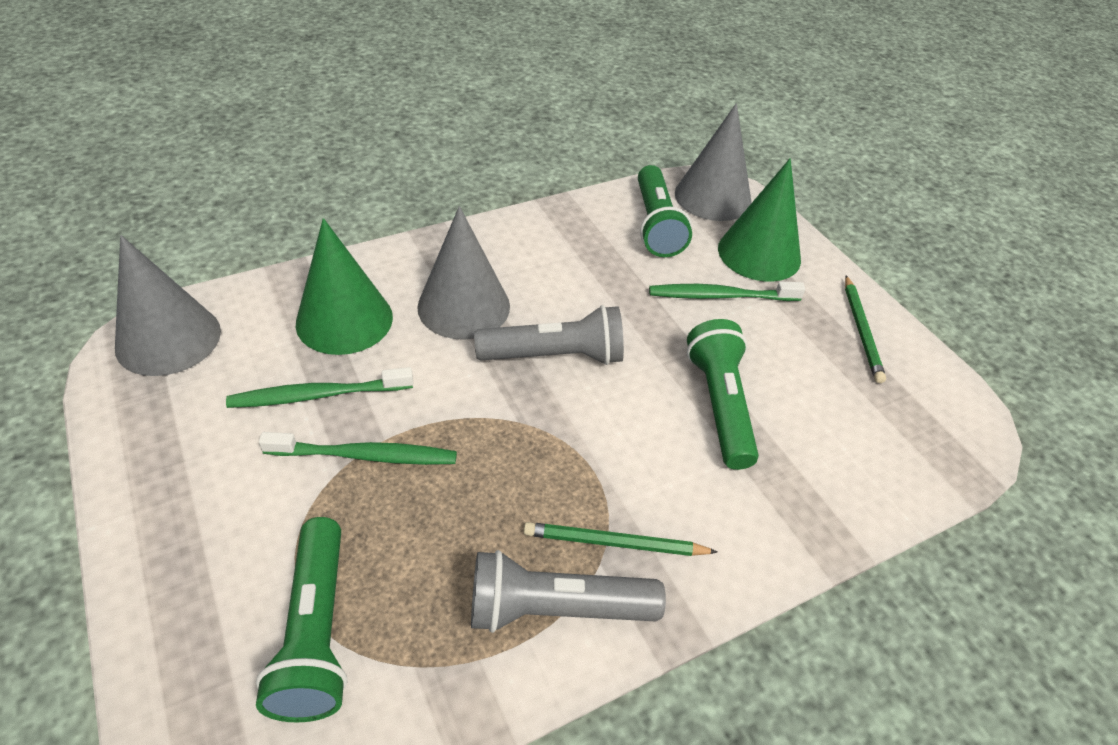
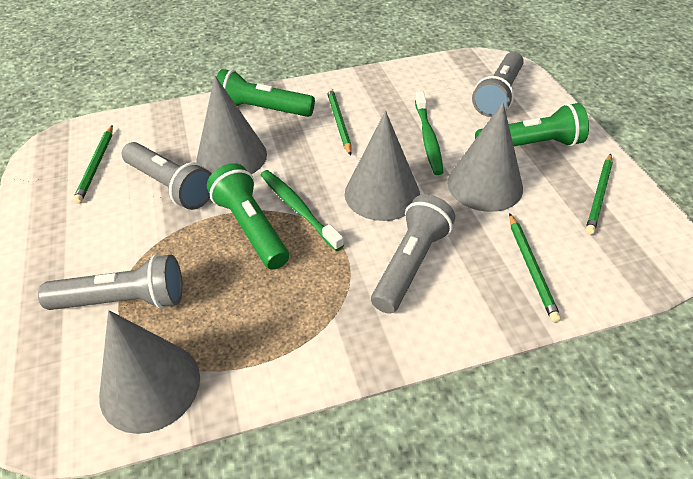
green cone: 2 -> 0
green pencil: 2 -> 4
green toothbrush: 3 -> 2
grey cone: 3 -> 4
grey flashlight: 2 -> 4

